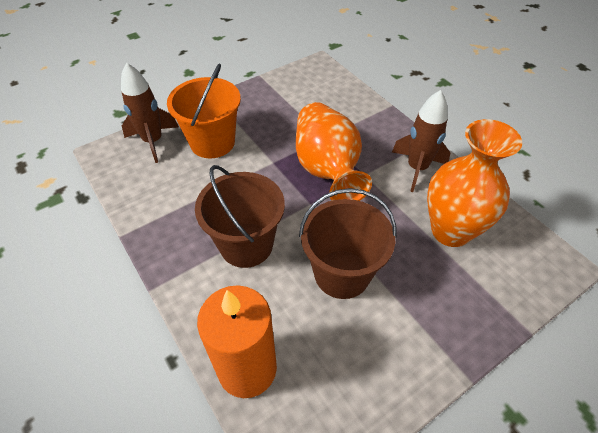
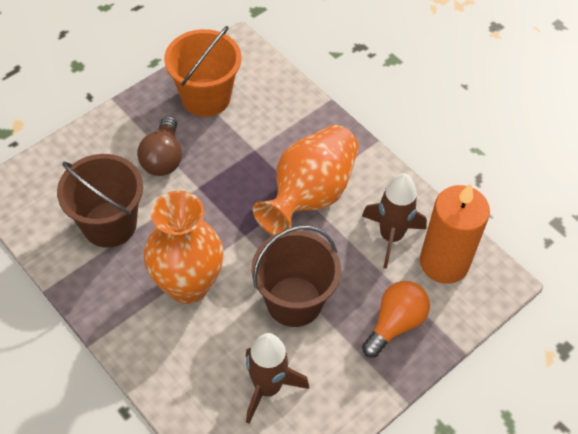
brown light bulb: 0 -> 1
orange light bulb: 0 -> 1

